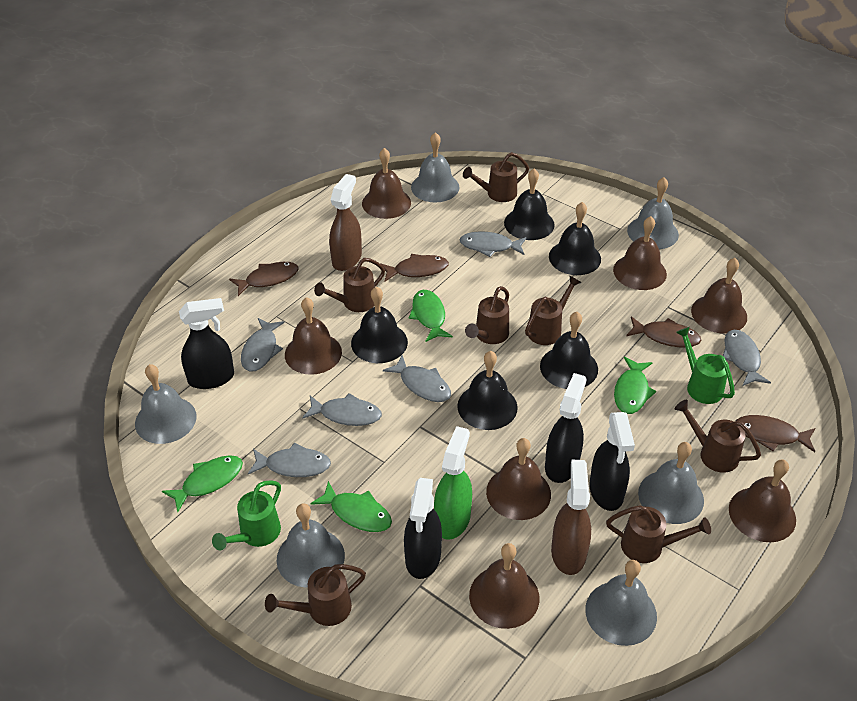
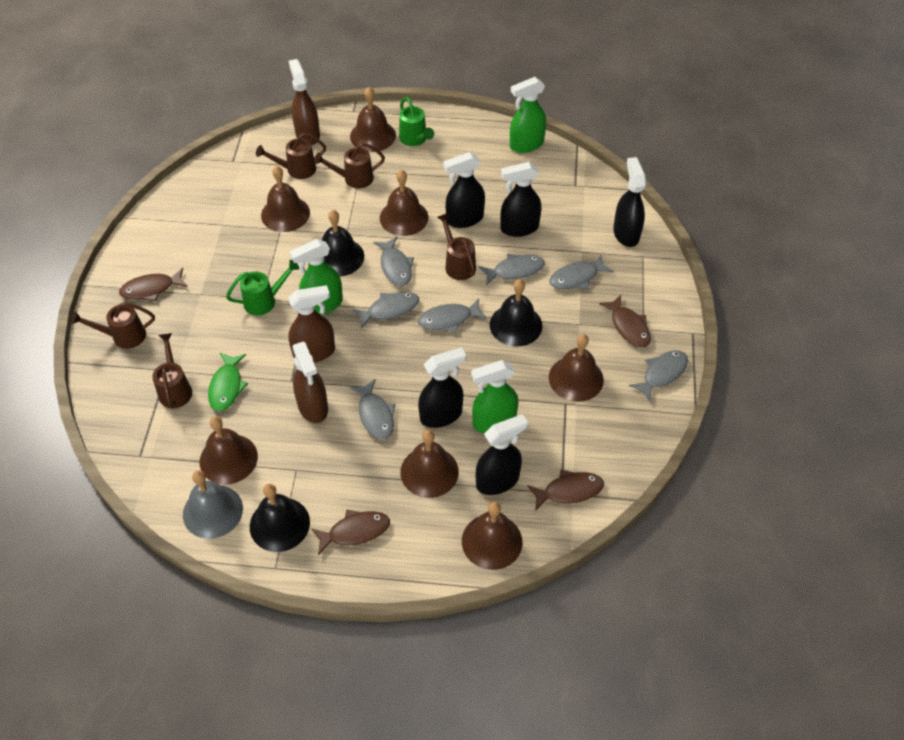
black bell: 5 -> 3
black spray bottle: 4 -> 5
brown spray bottle: 2 -> 3
brown watering can: 7 -> 5
green fish: 4 -> 1
green spray bottle: 1 -> 3
grey bell: 6 -> 1
grey fish: 6 -> 7

